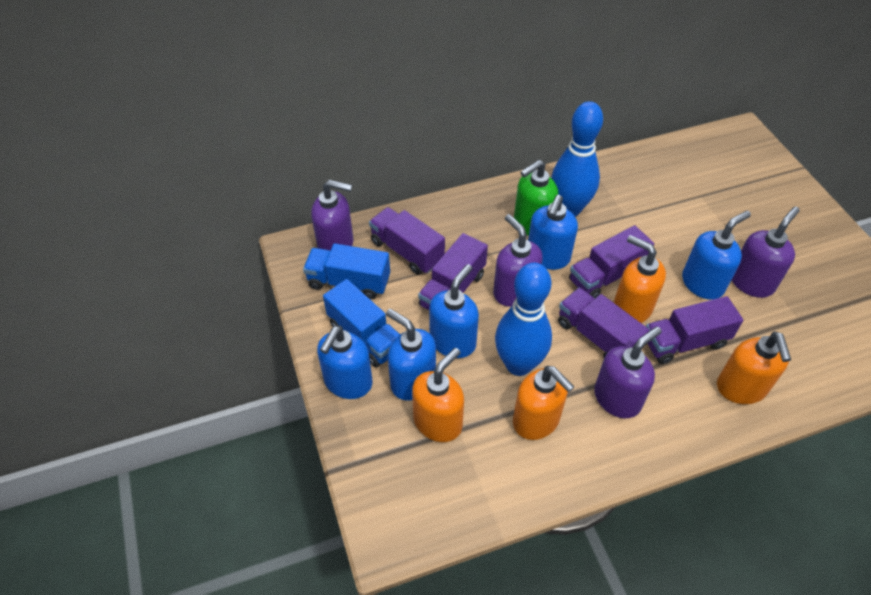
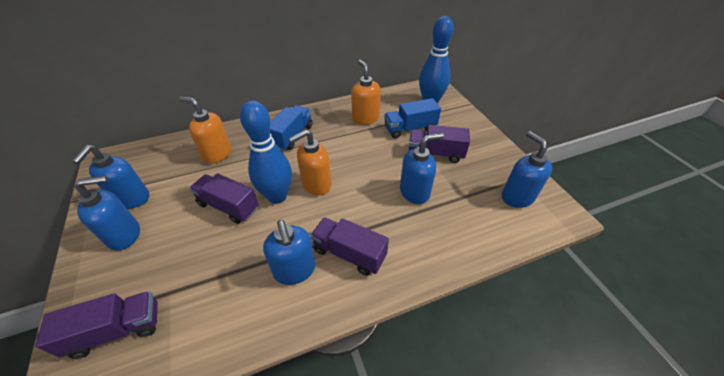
green soap dispenser: 1 -> 0
orange soap dispenser: 4 -> 3
purple soap dispenser: 4 -> 0
purple truck: 5 -> 4

